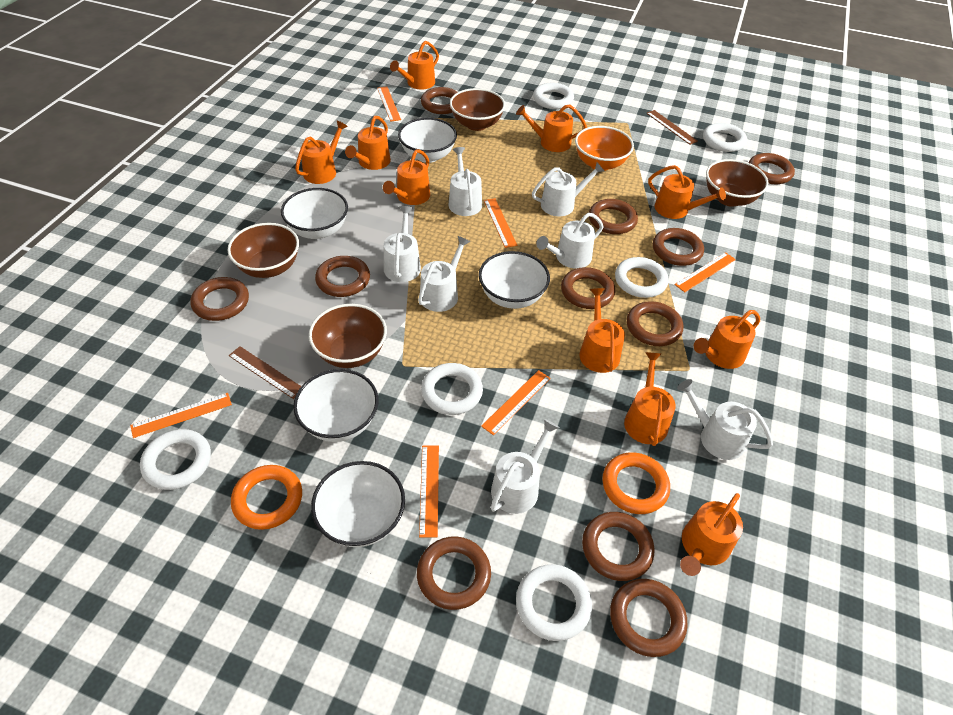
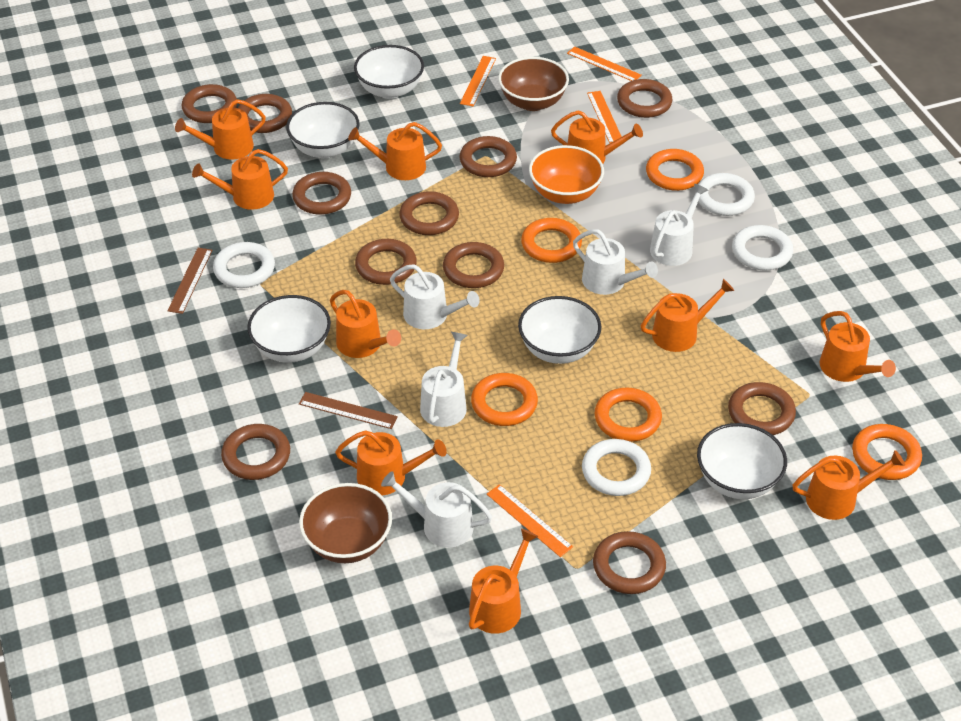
brown bowl: 4 -> 2
orange ring: 2 -> 5
orange ruler: 6 -> 4
white ring: 6 -> 4
white watering can: 7 -> 5

